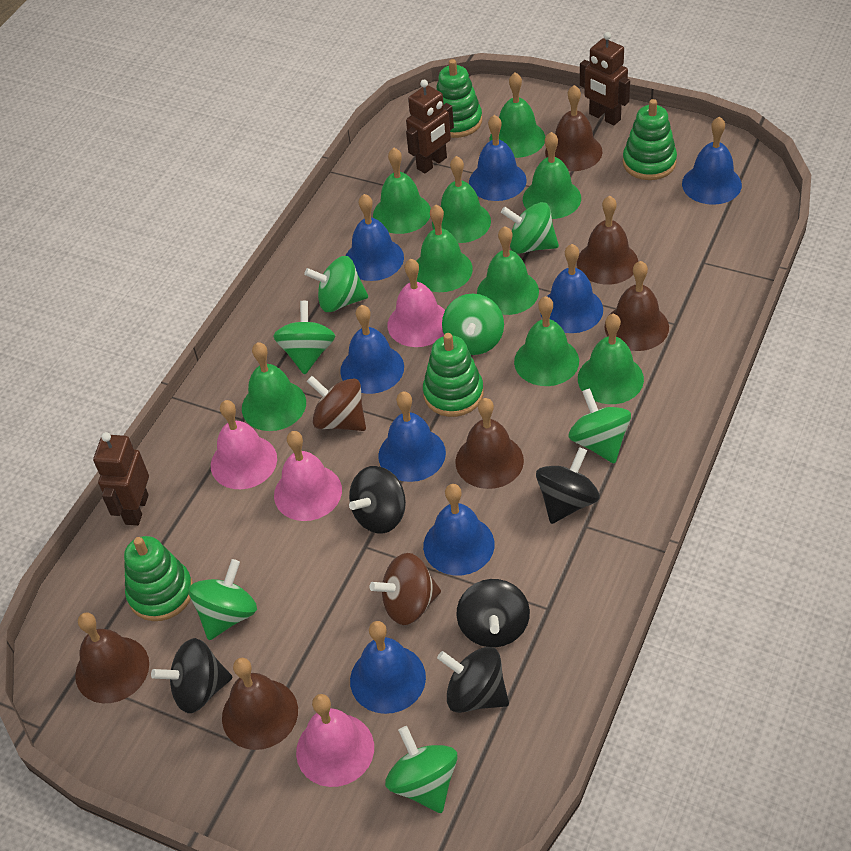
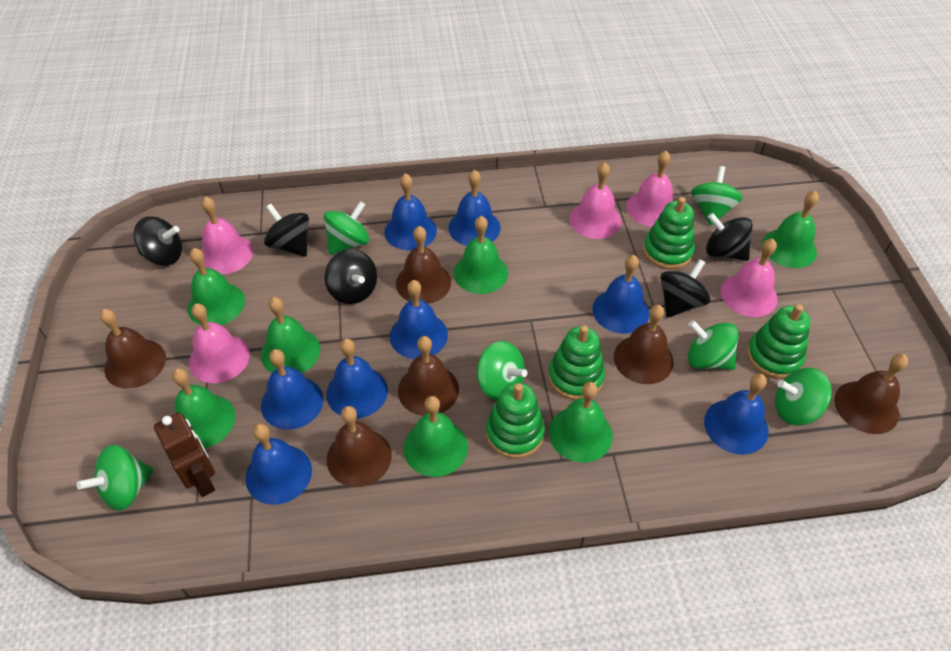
brown robot: 3 -> 1
brown spinning top: 2 -> 0
green bell: 9 -> 7
green spinning top: 7 -> 6
pink bell: 4 -> 5

